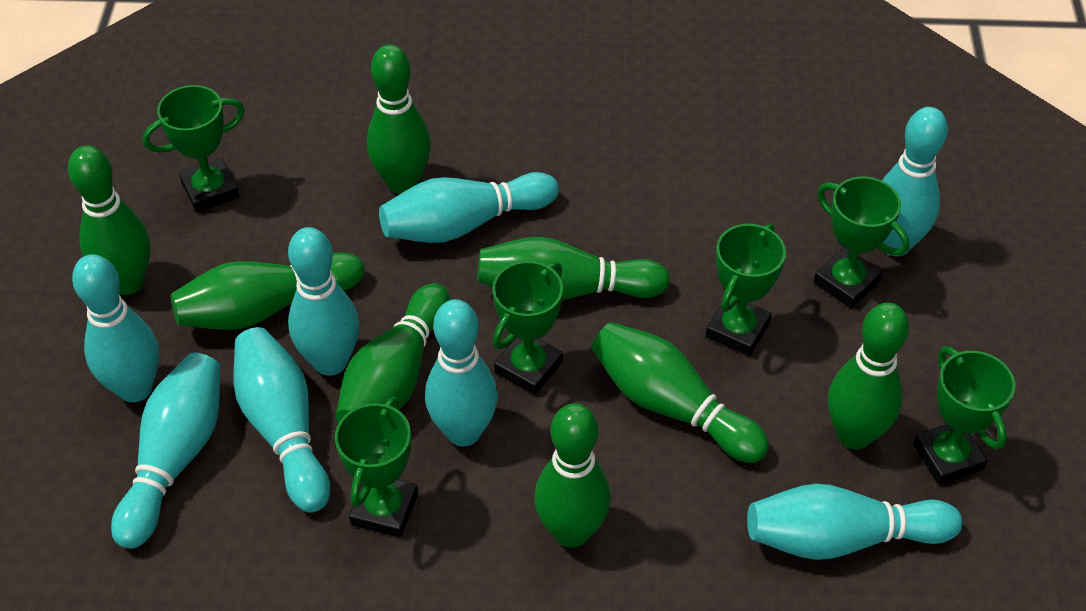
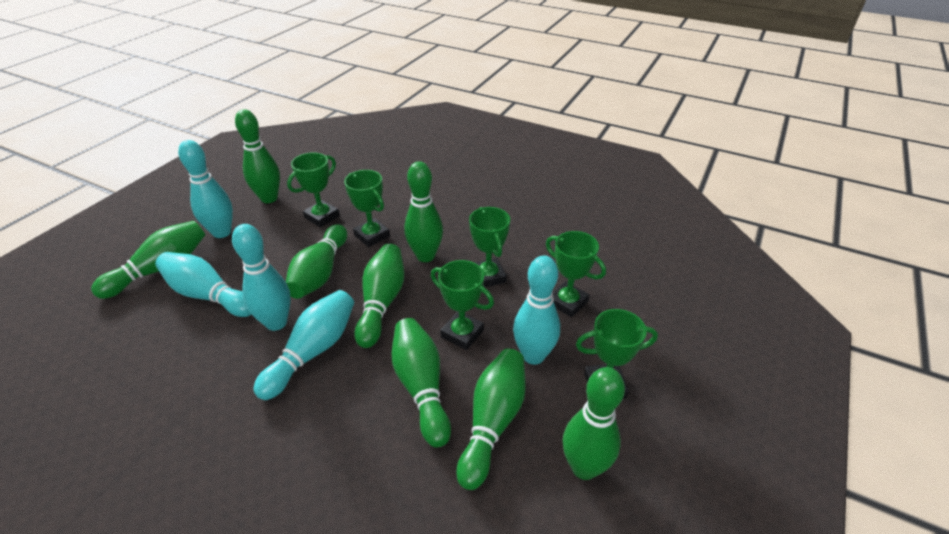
turquoise bowling pin: 8 -> 5

